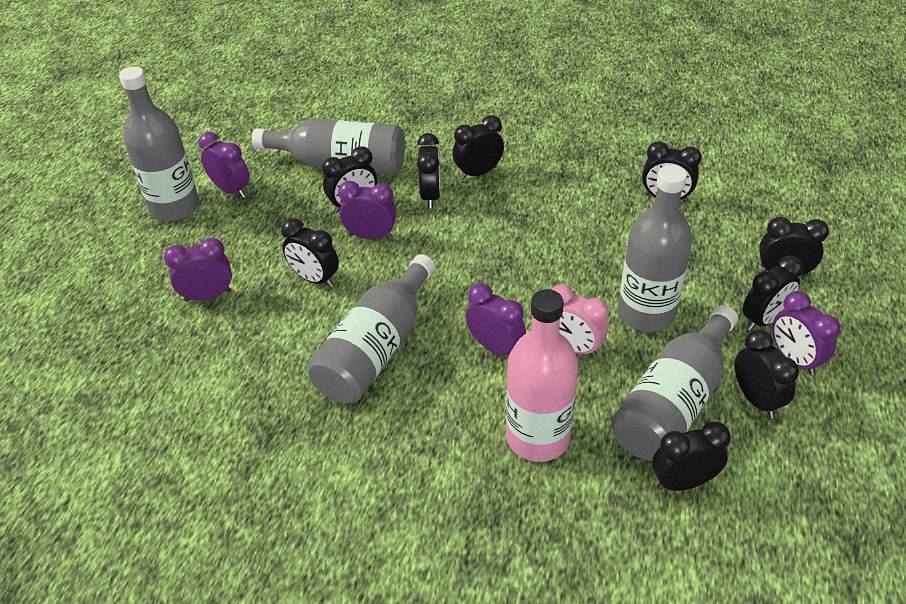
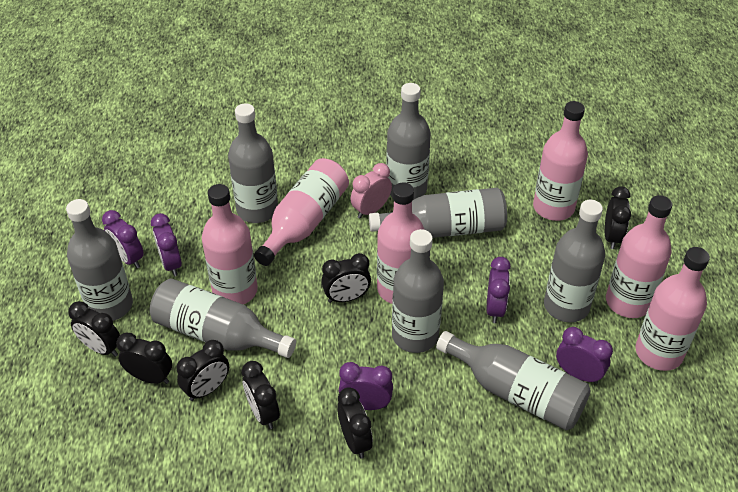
black clock: 9 -> 7
grey bottle: 5 -> 8
pink bottle: 1 -> 6

